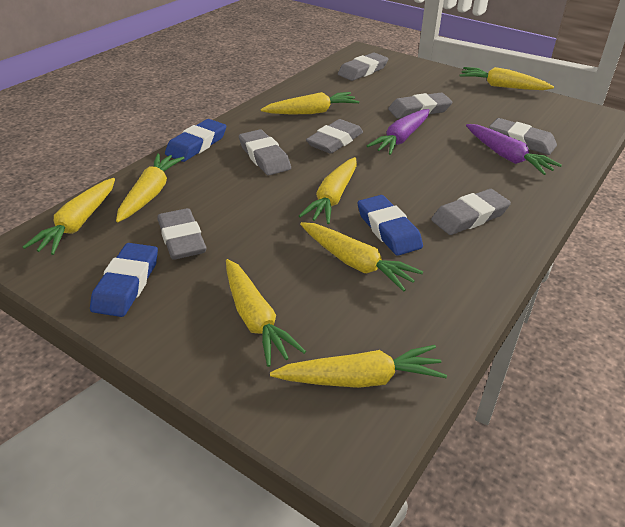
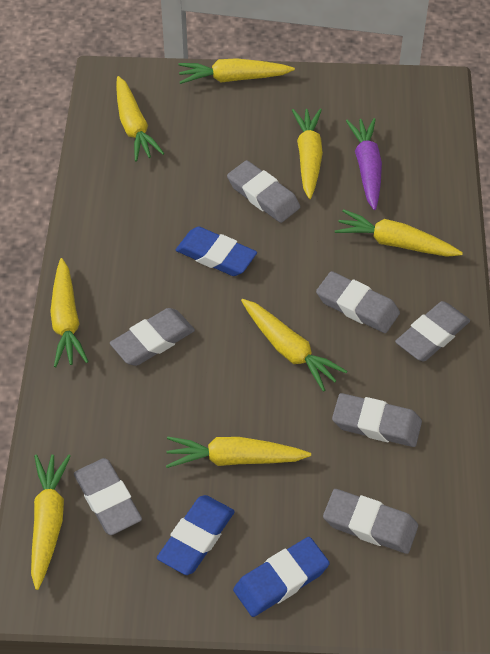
purple carrot: 2 -> 1

